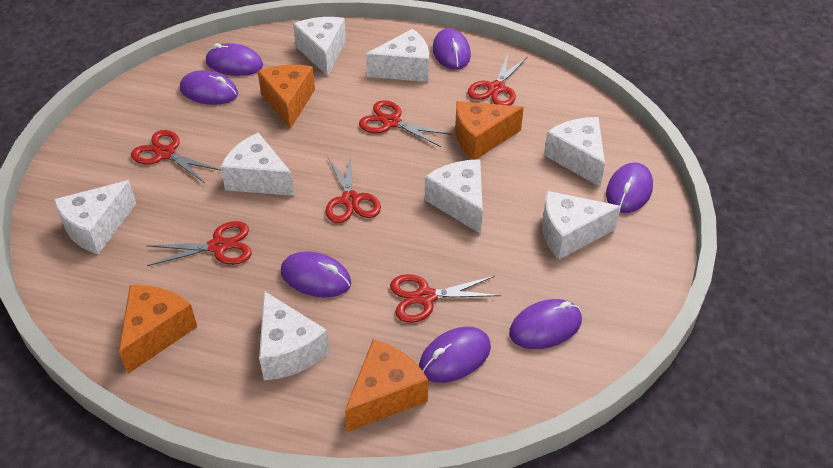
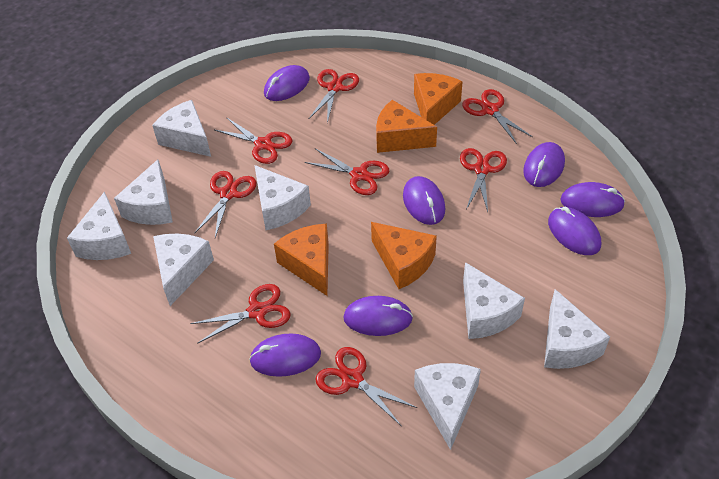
red scissors: 6 -> 8

